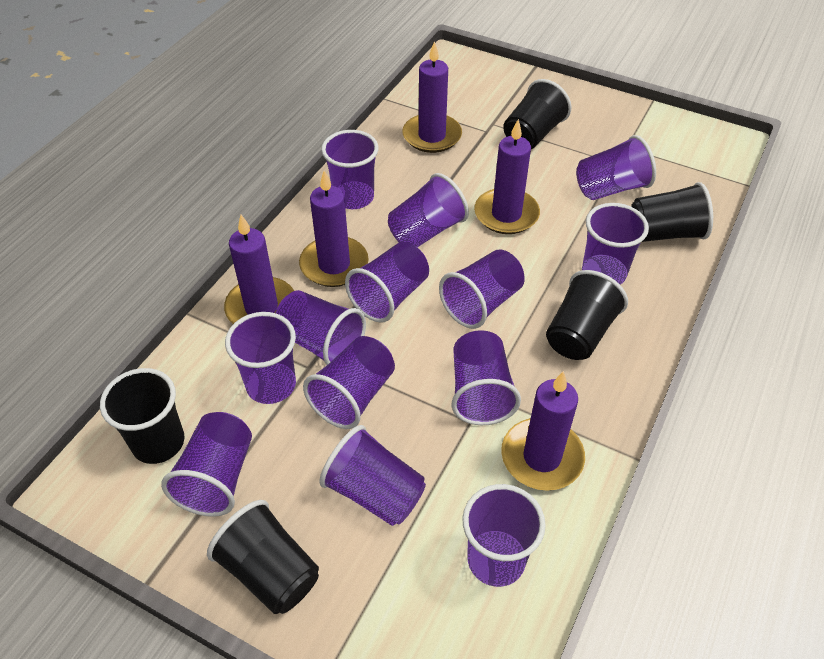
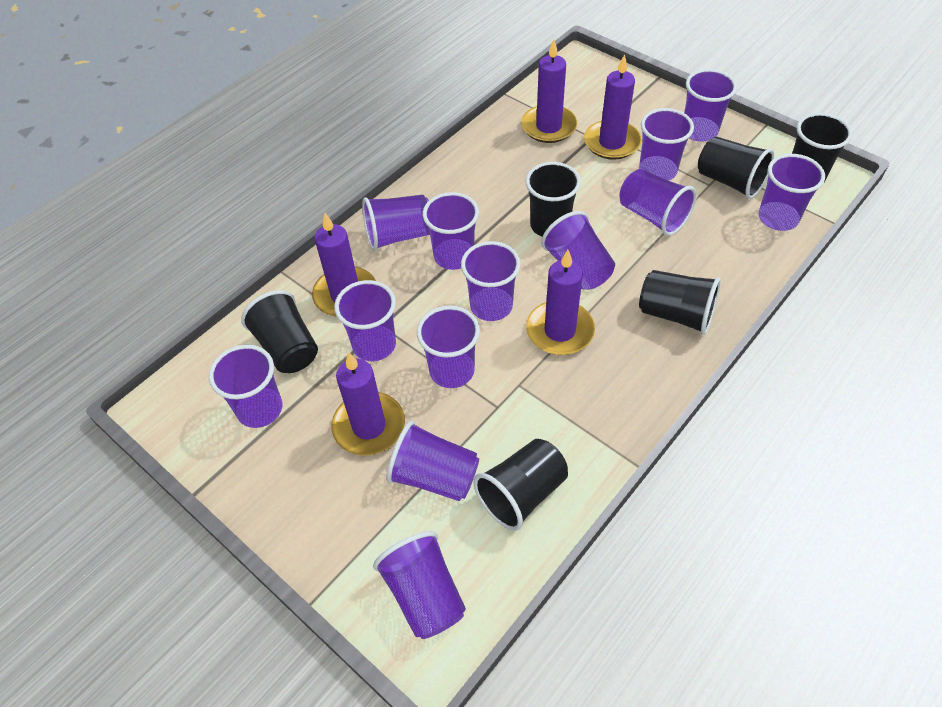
black cup: 5 -> 6

